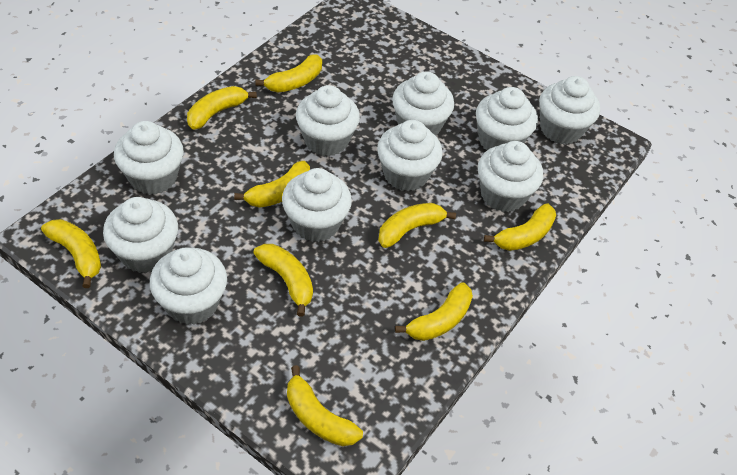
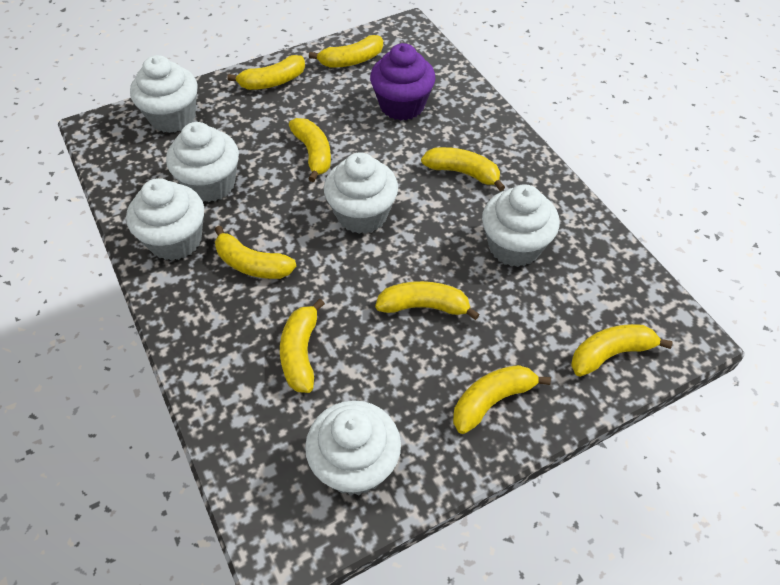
purple cupcake: 0 -> 1
white cupcake: 10 -> 6

